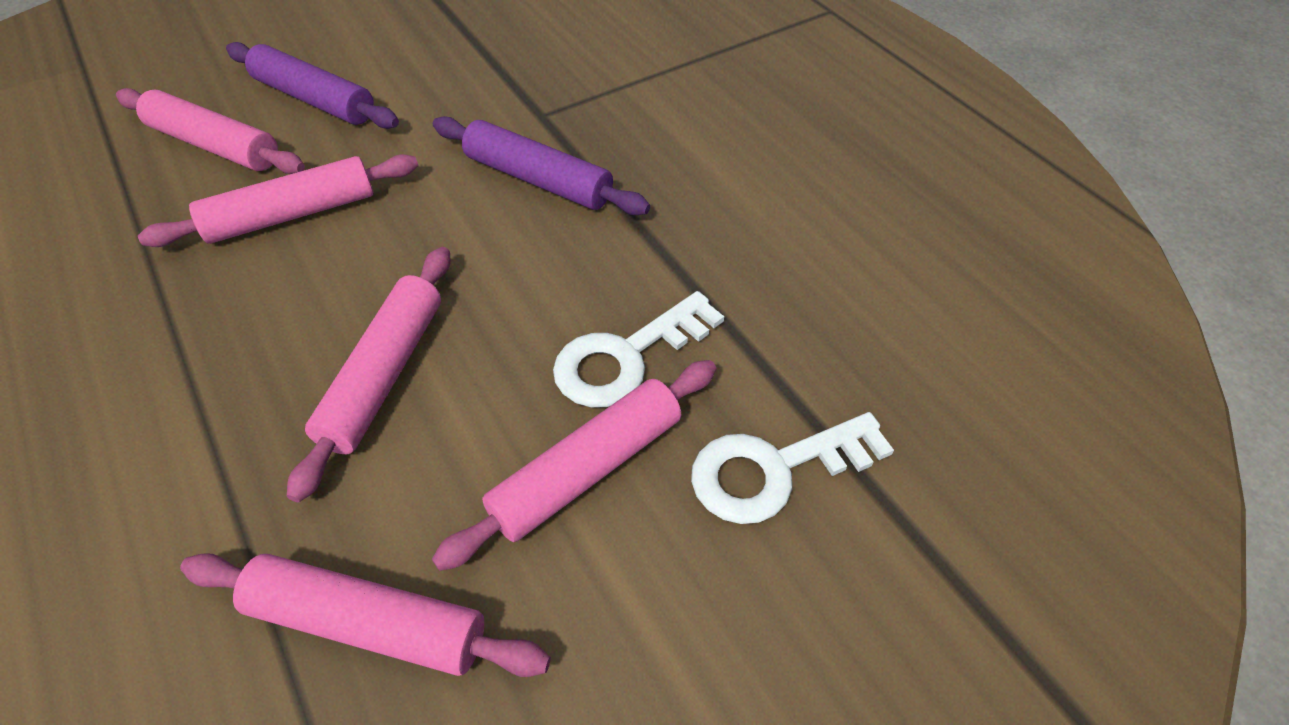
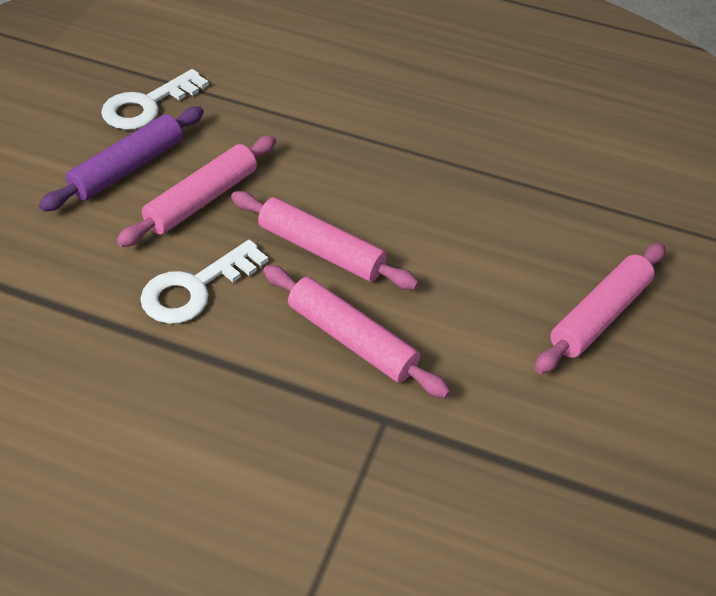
pink rolling pin: 5 -> 4
purple rolling pin: 2 -> 1

